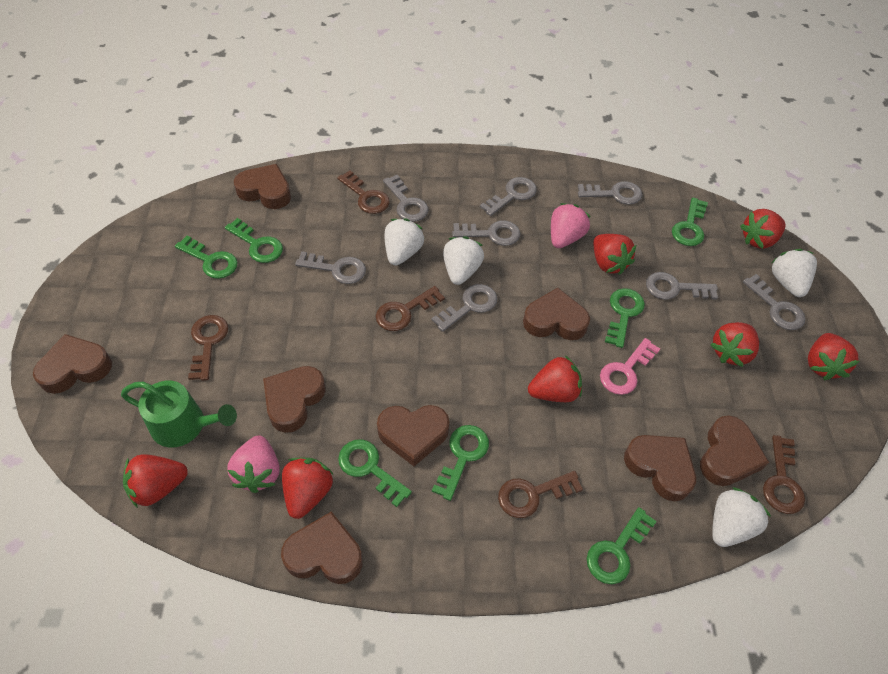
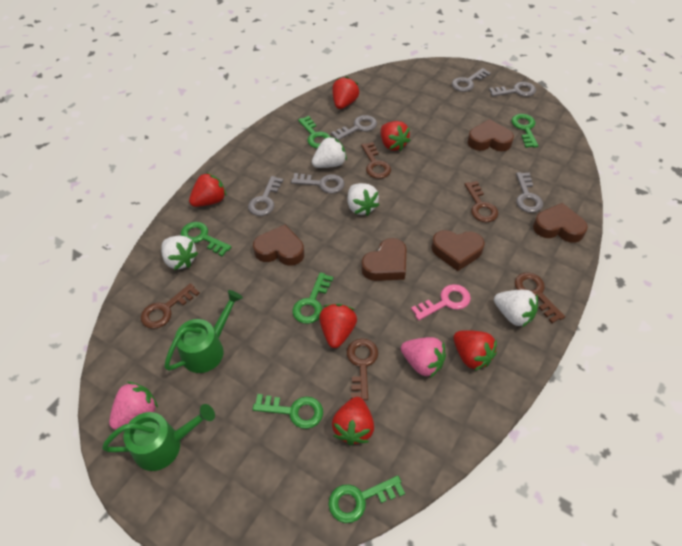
brown heart: 8 -> 5
green key: 7 -> 6
green watering can: 1 -> 2
grey key: 8 -> 6
red strawberry: 7 -> 6

